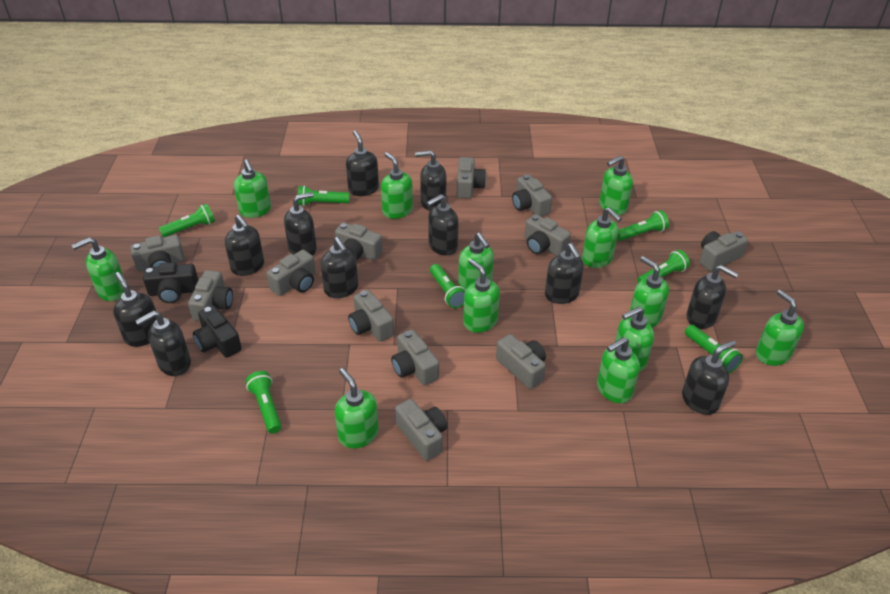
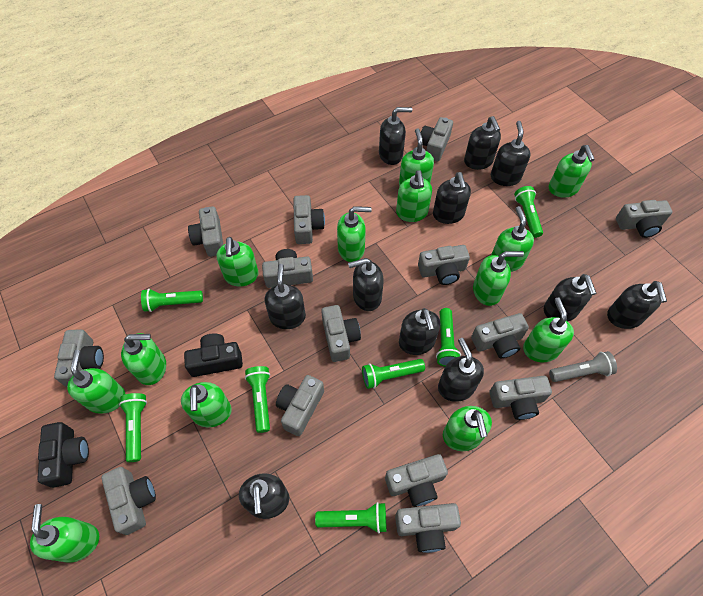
green soap dispenser: 12 -> 13
grey camera: 12 -> 14
grey flashlight: 0 -> 1

